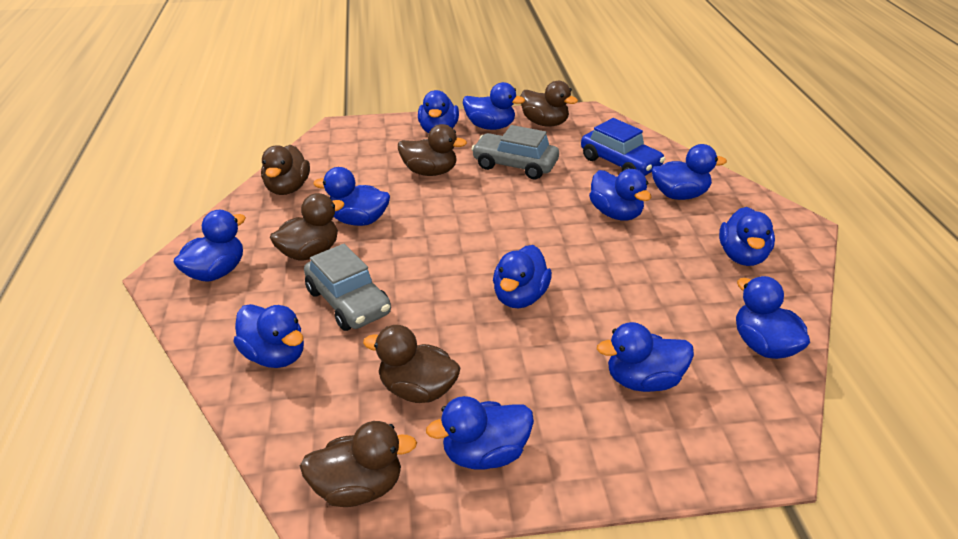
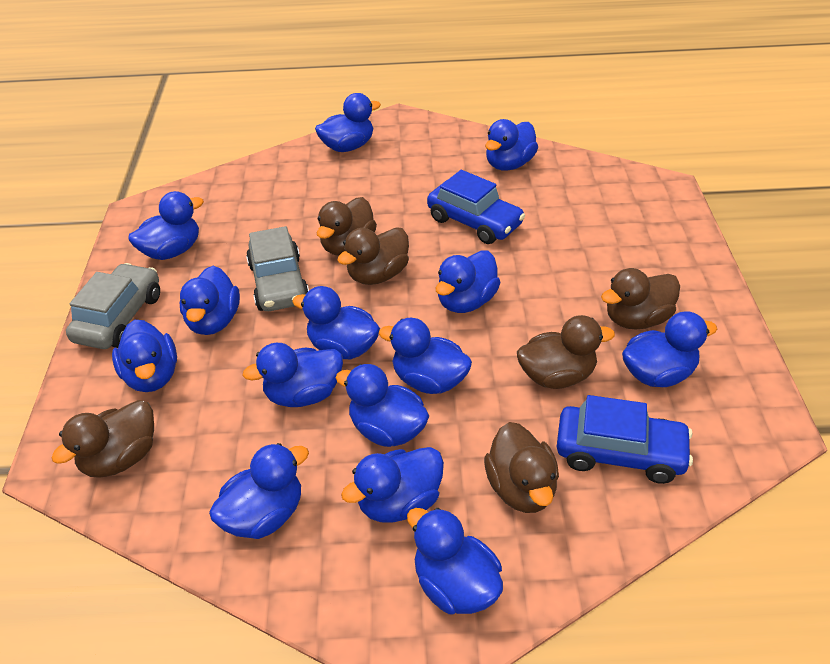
blue car: 1 -> 2
blue duck: 12 -> 14

